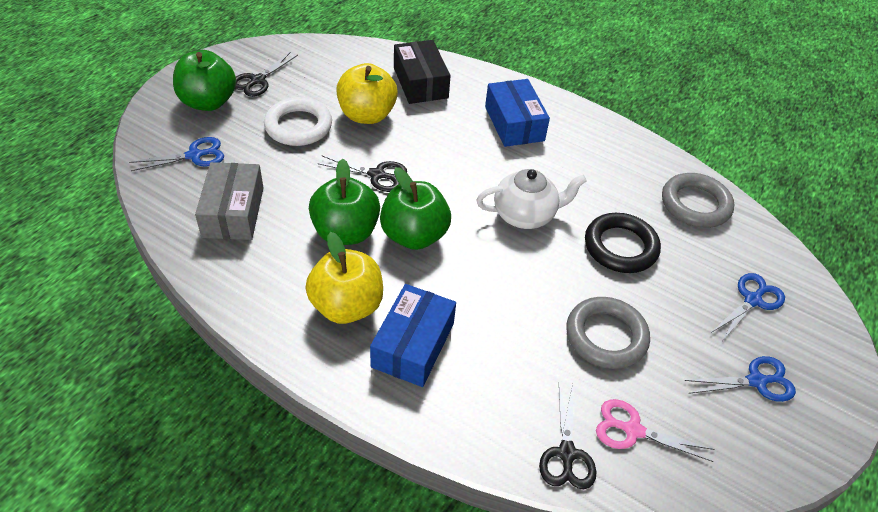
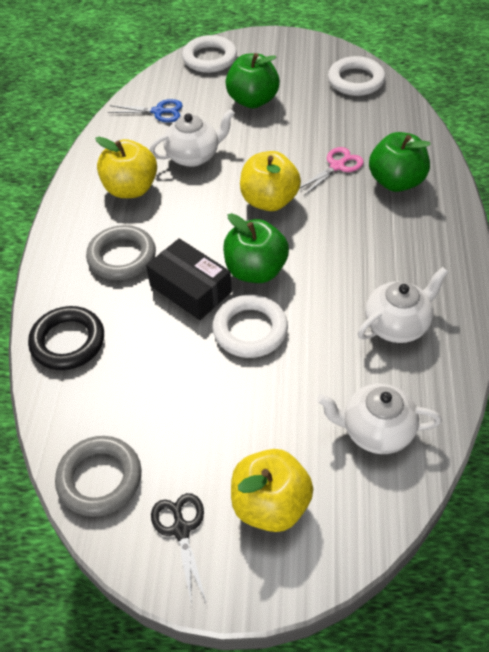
black scissors: 3 -> 1
blue box: 2 -> 0
blue scissors: 3 -> 1
grey box: 1 -> 0
white ring: 1 -> 3
white teapot: 1 -> 3
yellow apple: 2 -> 3

